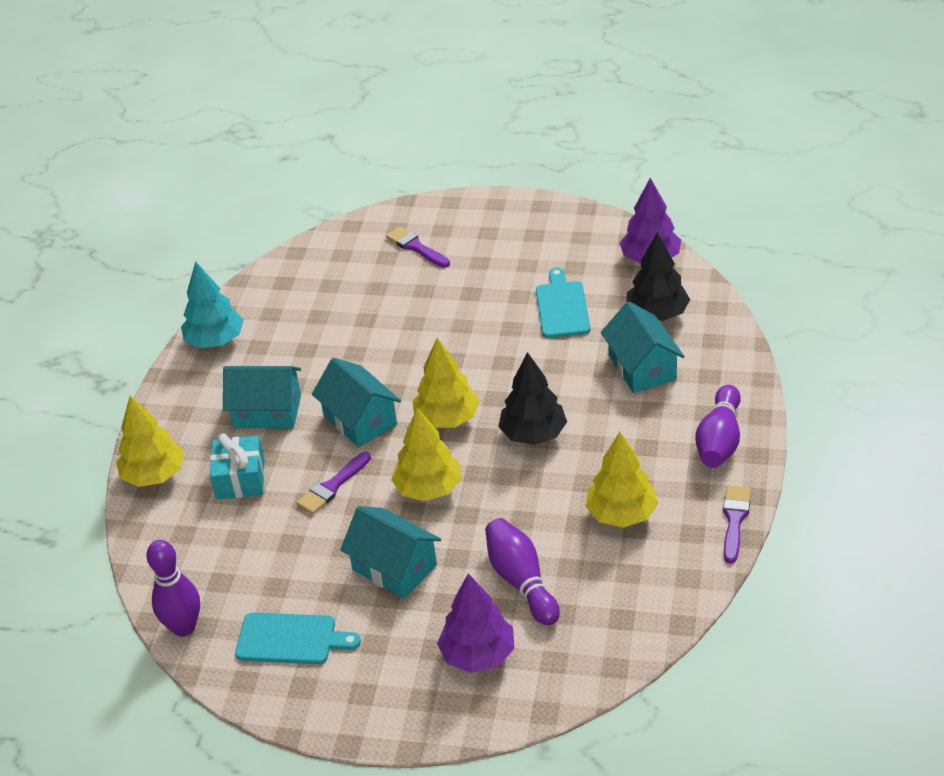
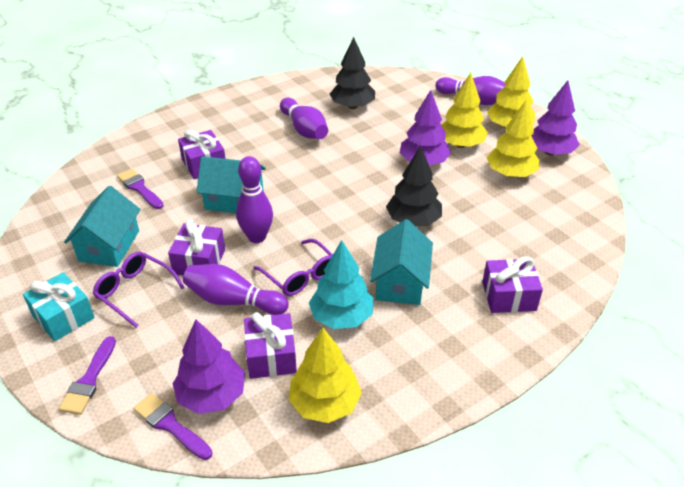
purple bowling pin: 3 -> 4
purple gift: 0 -> 4
purple glasses: 0 -> 2
purple tree: 2 -> 3
turquoise cutting board: 2 -> 0
turquoise house: 4 -> 3

